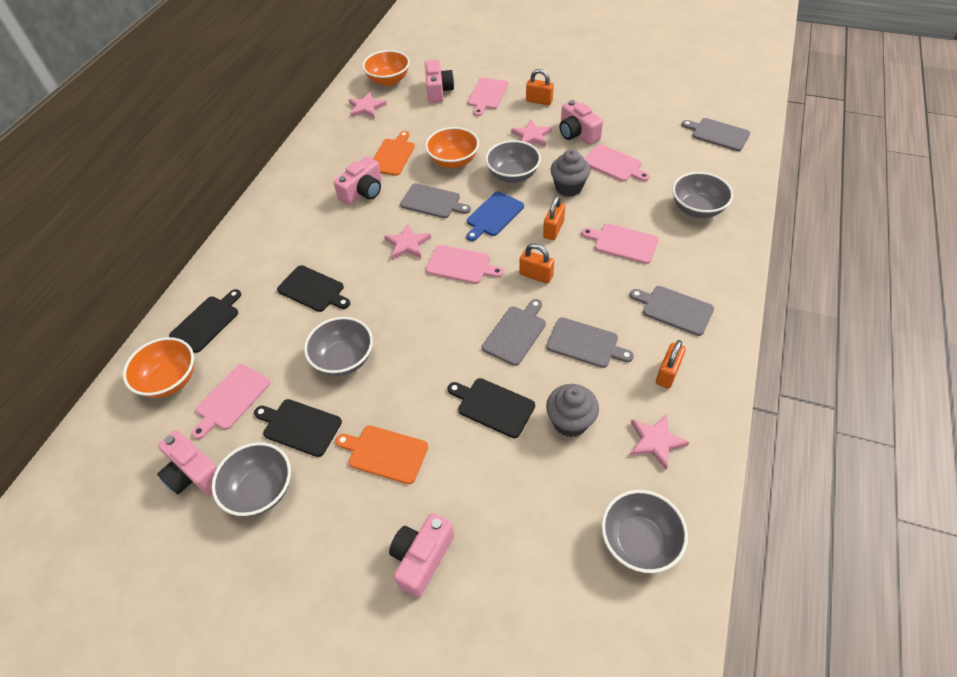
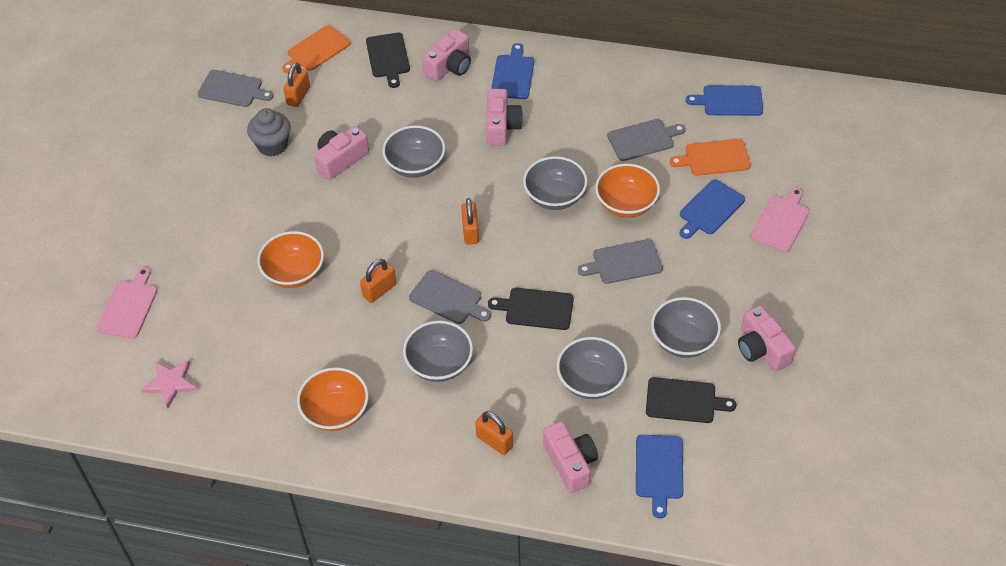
black cutting board: 4 -> 3
blue cutting board: 1 -> 4
grey cupcake: 2 -> 1
grey cutting board: 5 -> 4
pink cutting board: 5 -> 2
pink star: 4 -> 1

